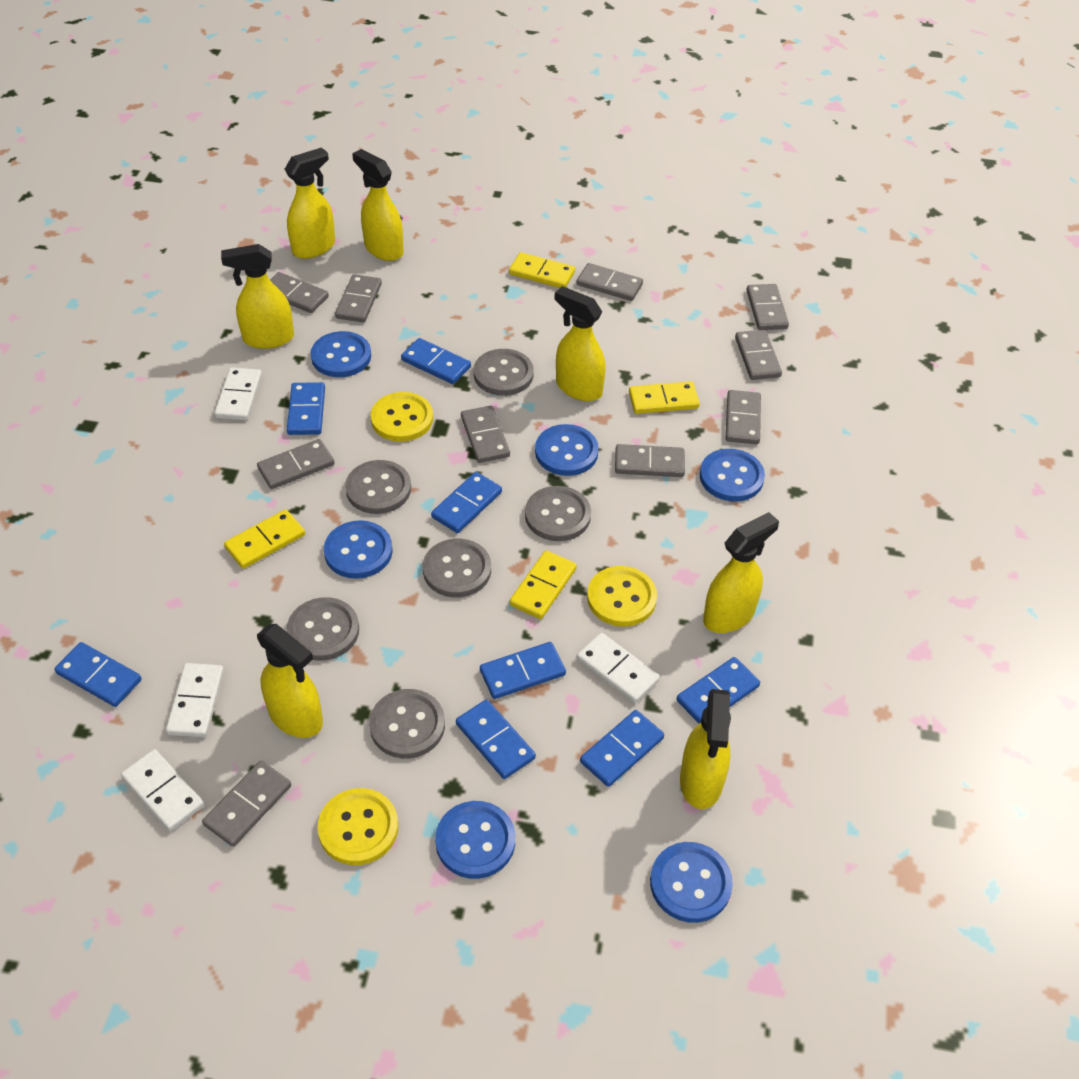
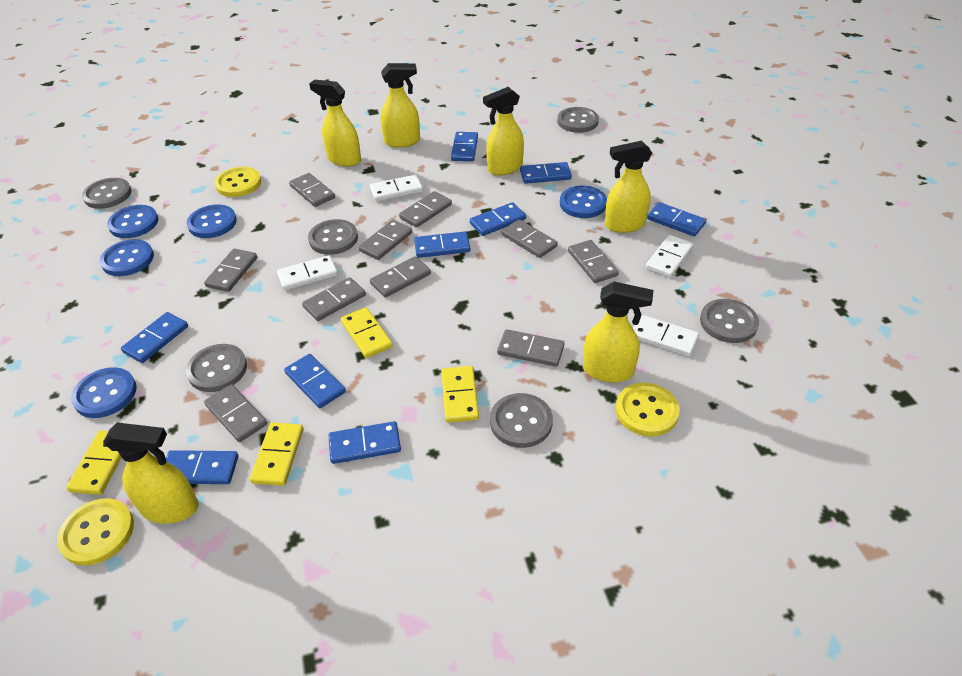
blue button: 6 -> 5
blue domino: 8 -> 9
yellow spray bottle: 7 -> 6

